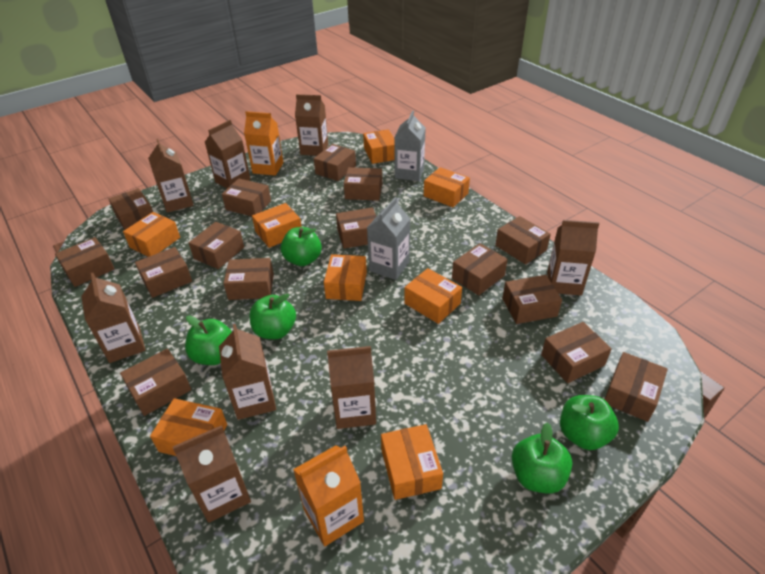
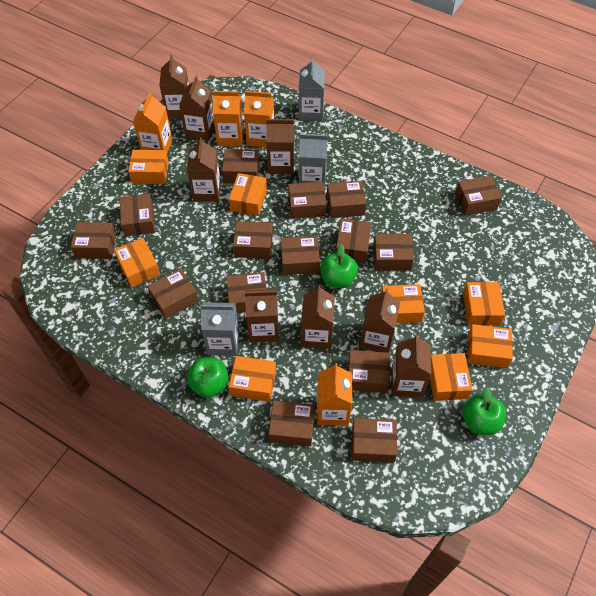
green apple: 5 -> 3
grey carton: 2 -> 3
orange carton: 2 -> 4

